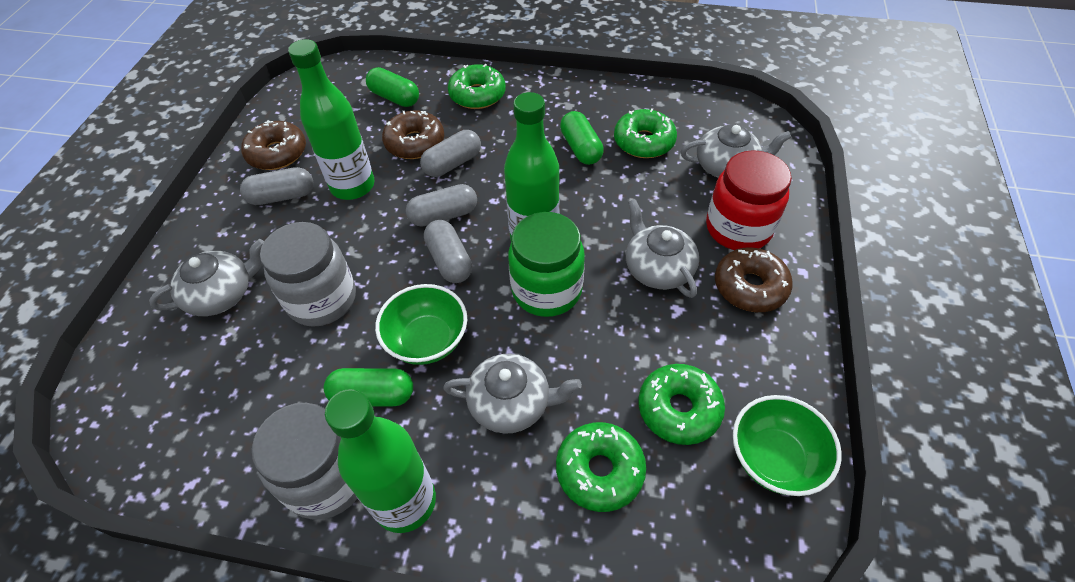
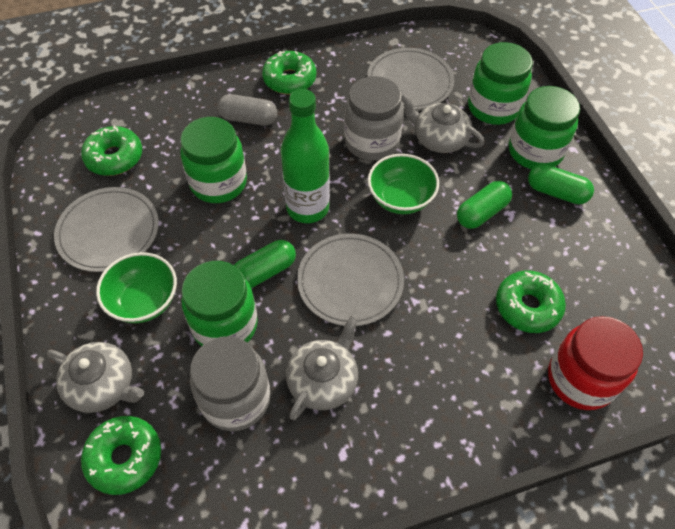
brown donut: 3 -> 0
green bottle: 3 -> 1
green jar: 1 -> 4
grey capsule: 4 -> 1
grey plate: 0 -> 3
grey teapot: 4 -> 3

